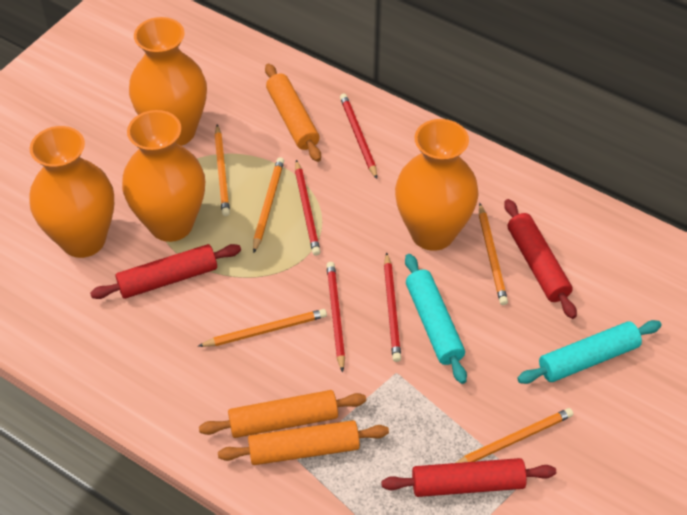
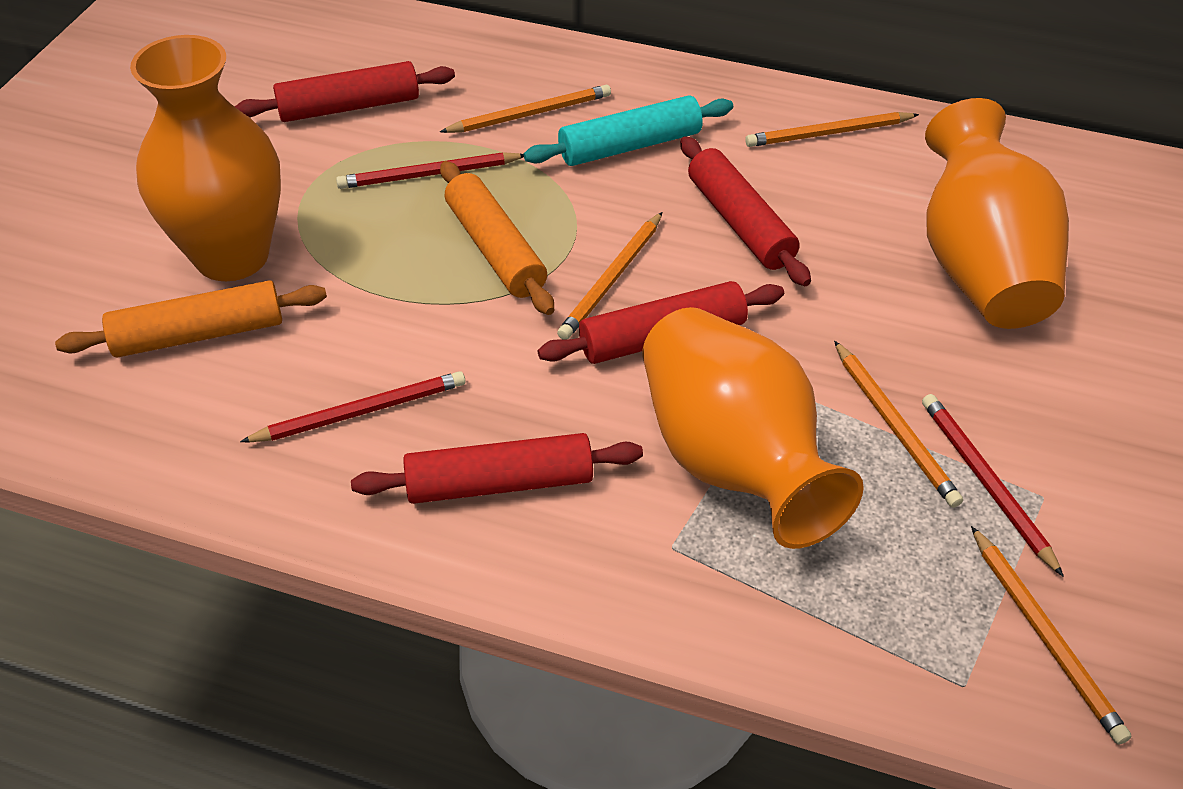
orange rolling pin: 3 -> 2
orange vase: 4 -> 3
red pencil: 4 -> 3
red rolling pin: 3 -> 4
turquoise rolling pin: 2 -> 1

